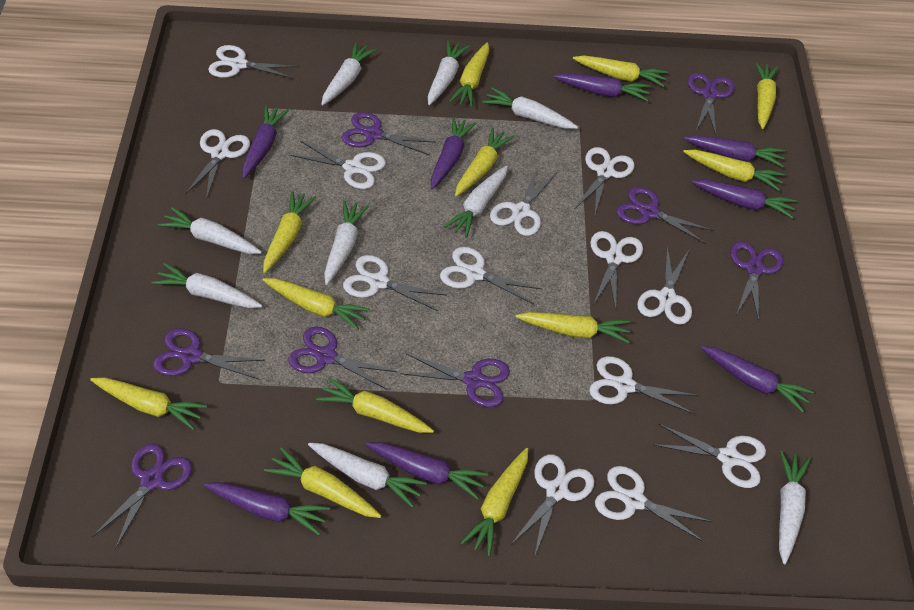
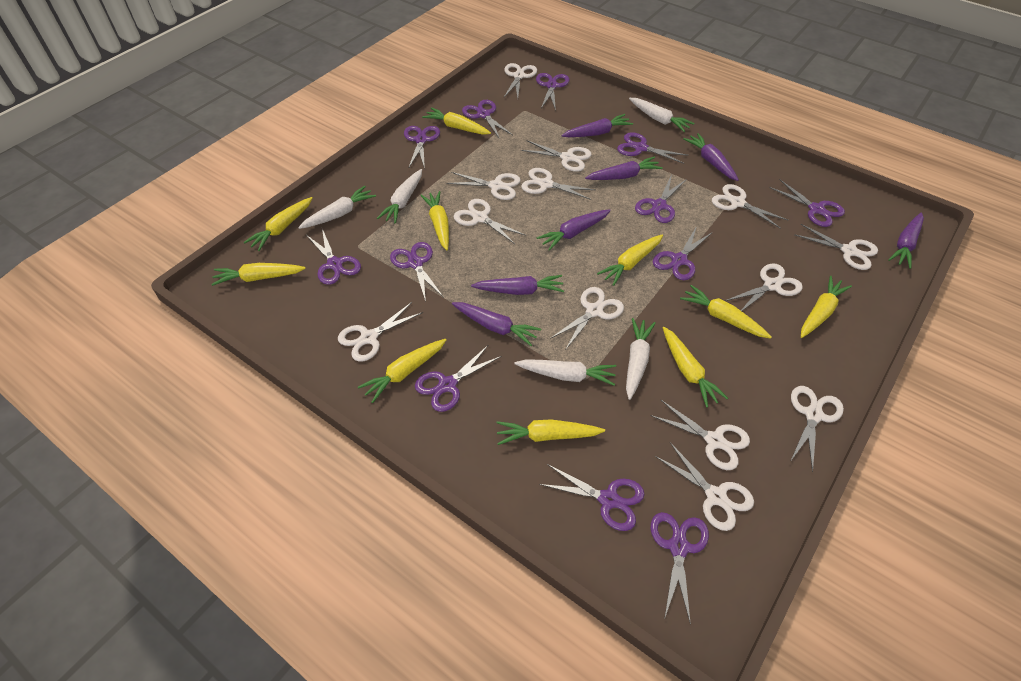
purple carrot: 8 -> 7
purple scissors: 8 -> 12
white carrot: 9 -> 5
yellow carrot: 12 -> 10

